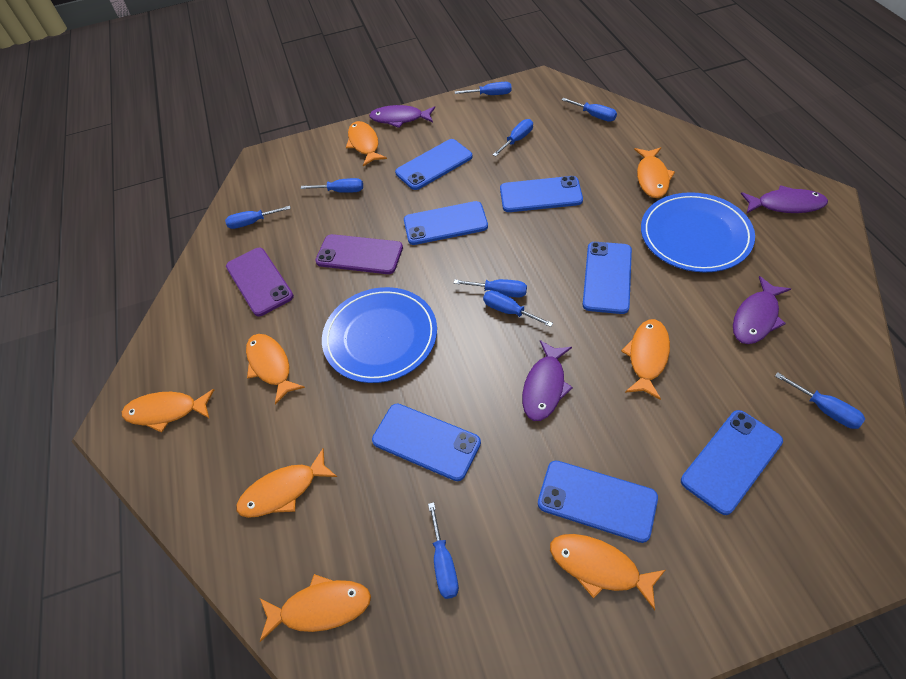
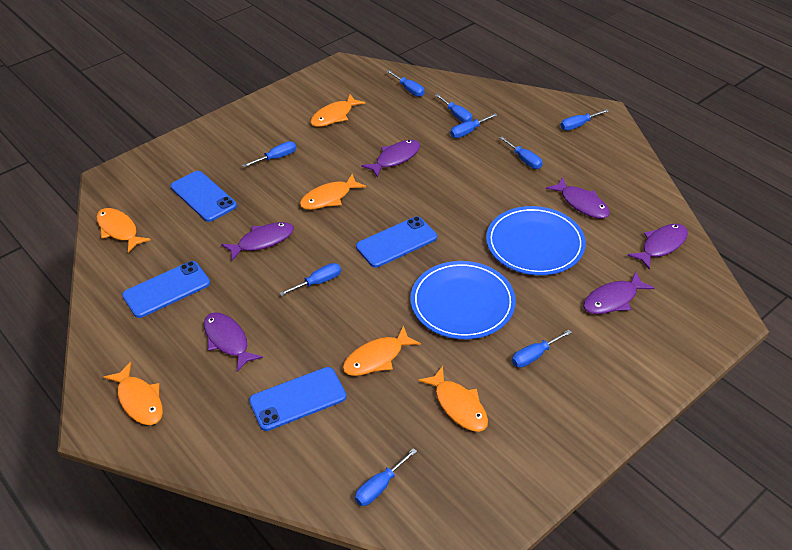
blue phone: 7 -> 4
orange fish: 8 -> 6
purple fish: 4 -> 6
purple phone: 2 -> 0

